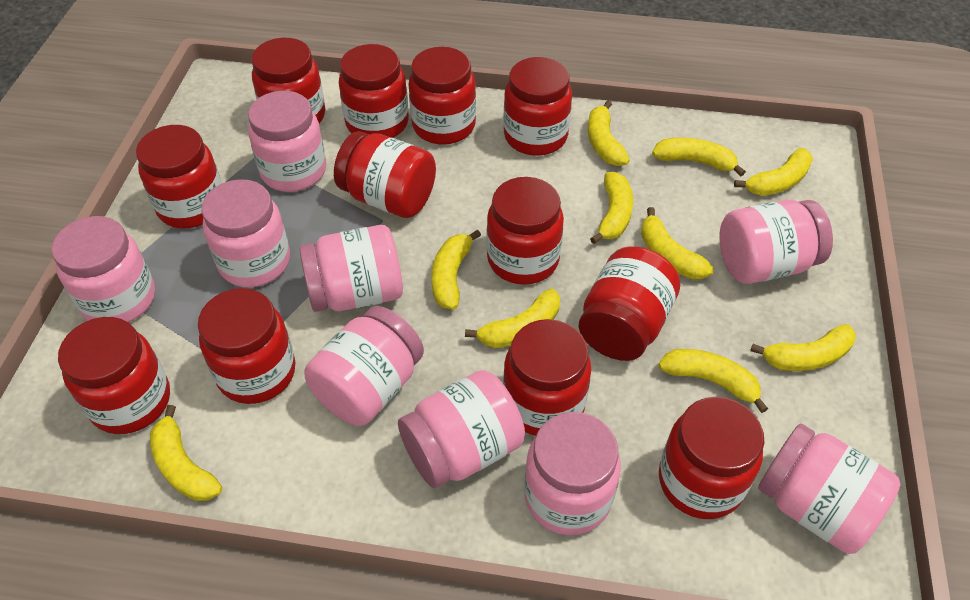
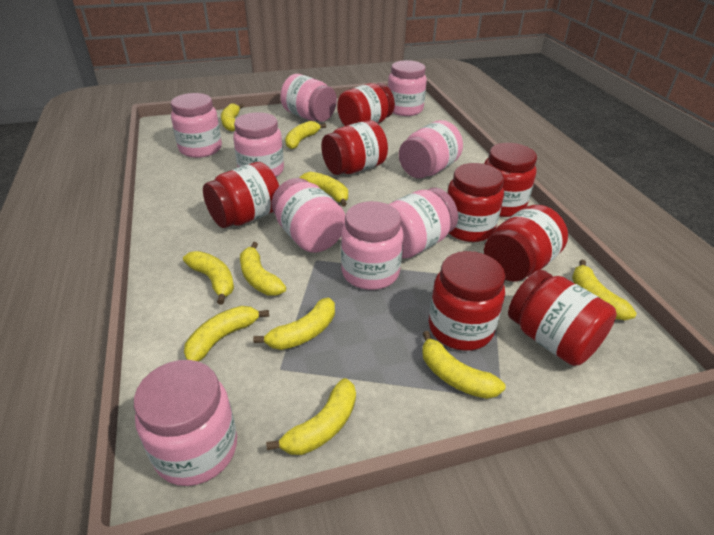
red jar: 12 -> 8

